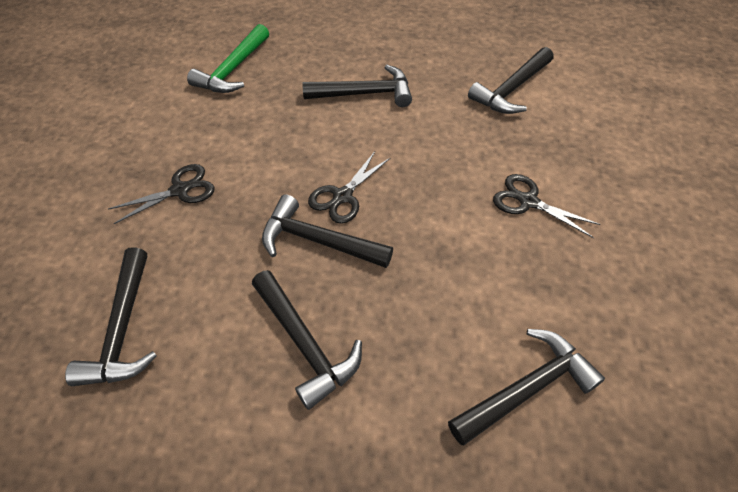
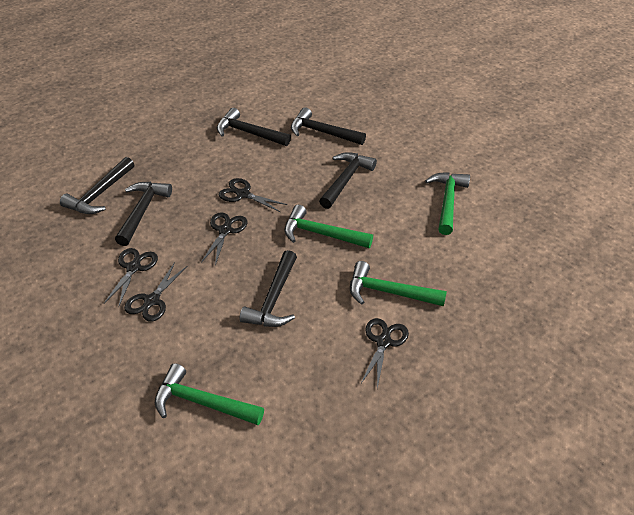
black scissors: 3 -> 5
green hammer: 1 -> 4

